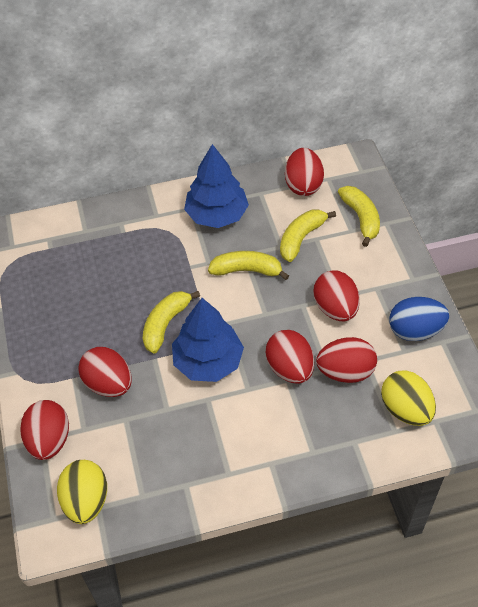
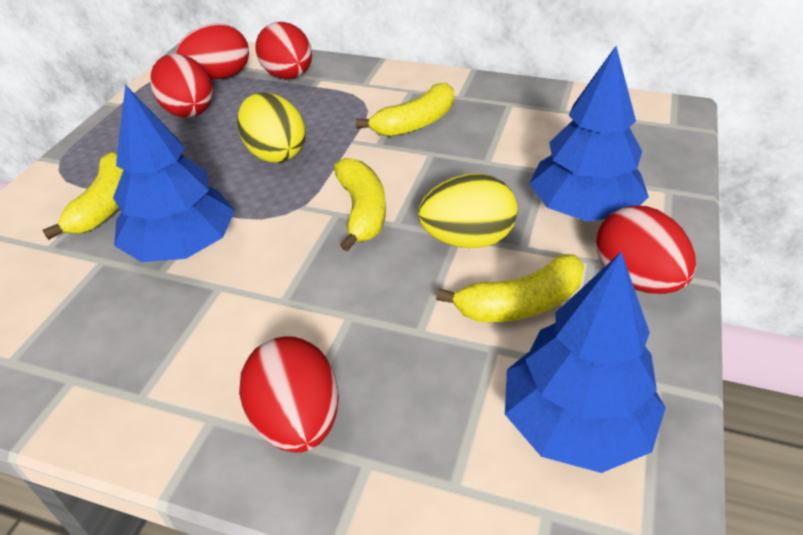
blue egg: 1 -> 0
blue tree: 2 -> 3
red egg: 6 -> 5

